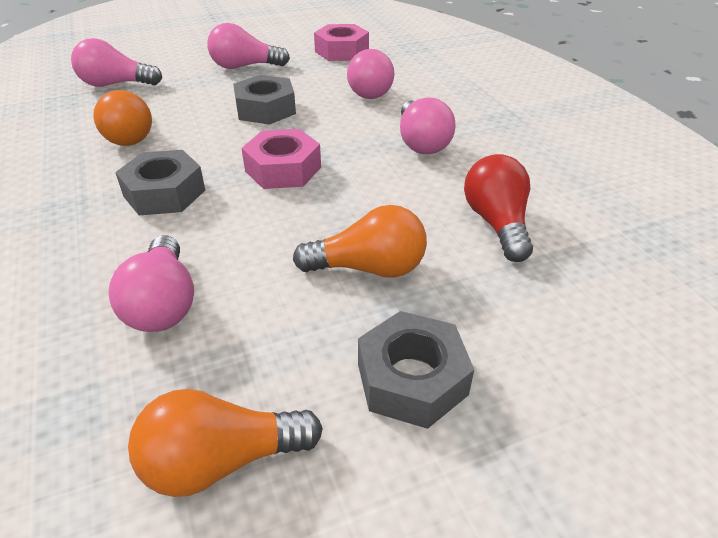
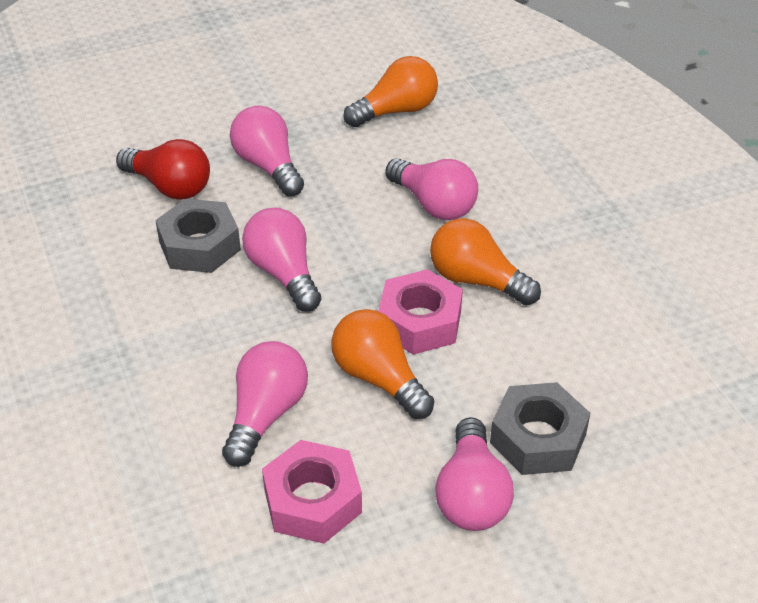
grey nut: 3 -> 2

